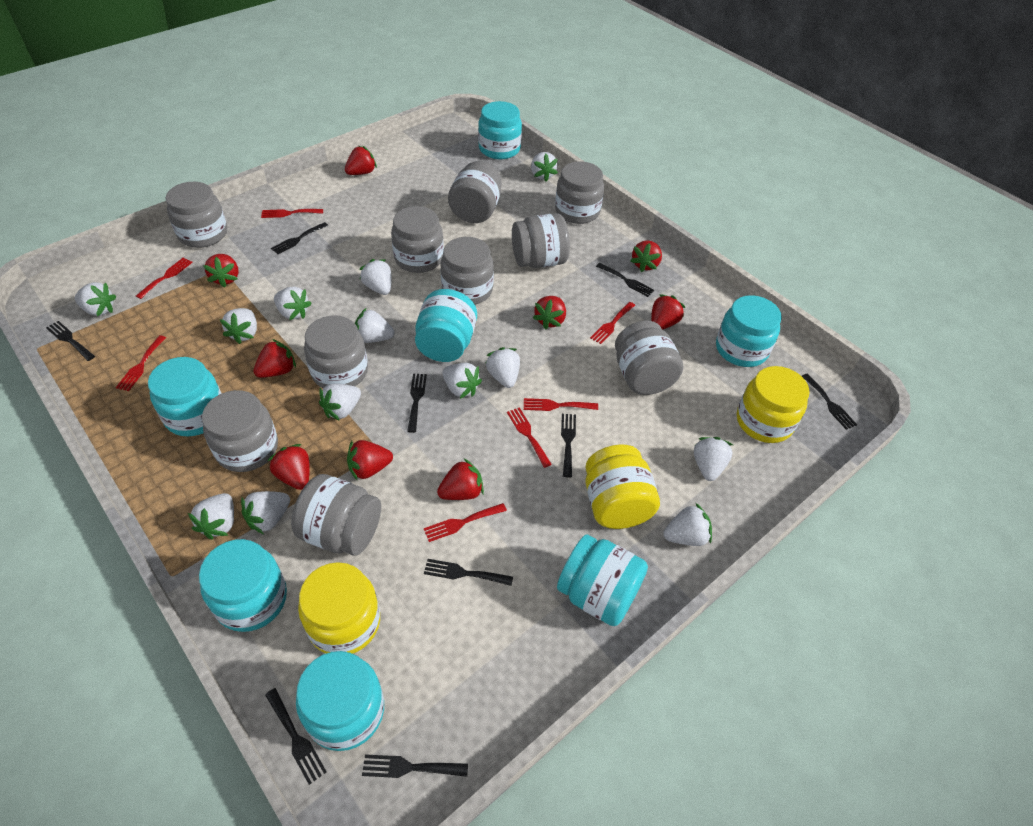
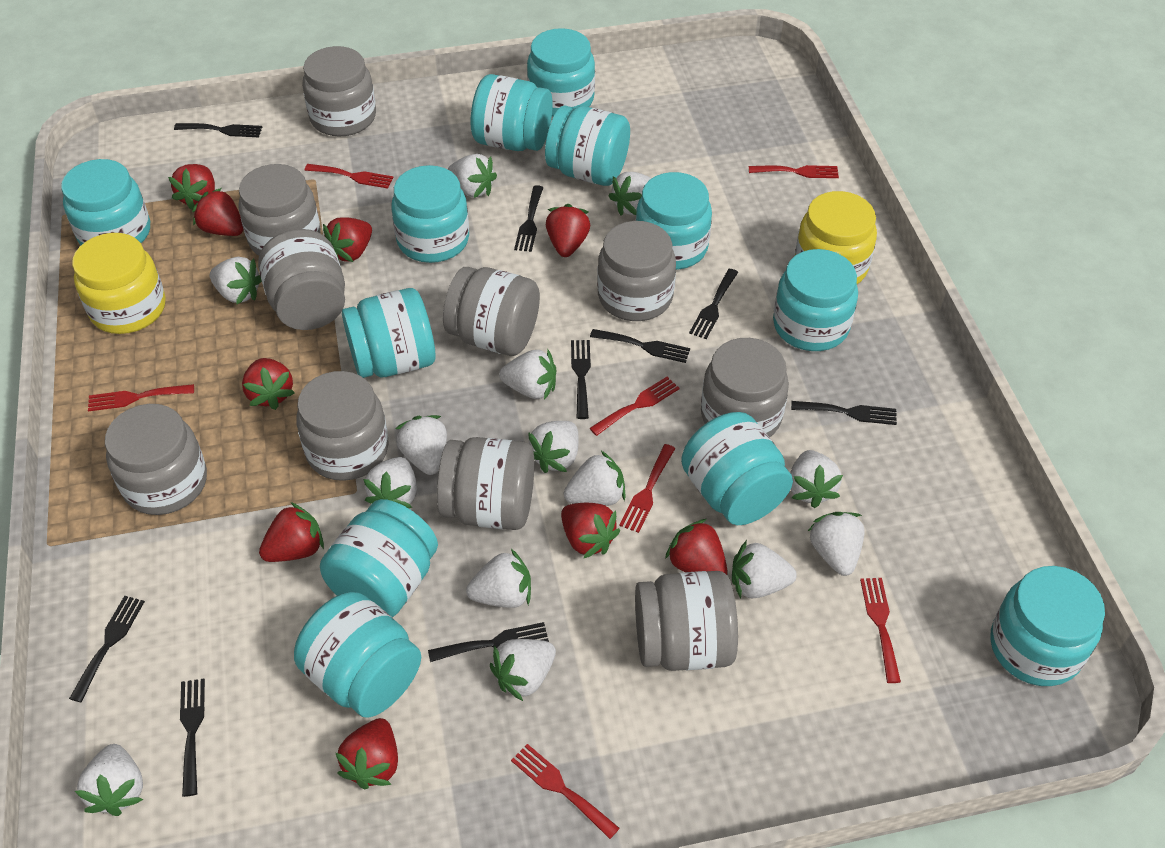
turquoise jar: 7 -> 12
white strawberry: 13 -> 14
yellow jar: 3 -> 2

